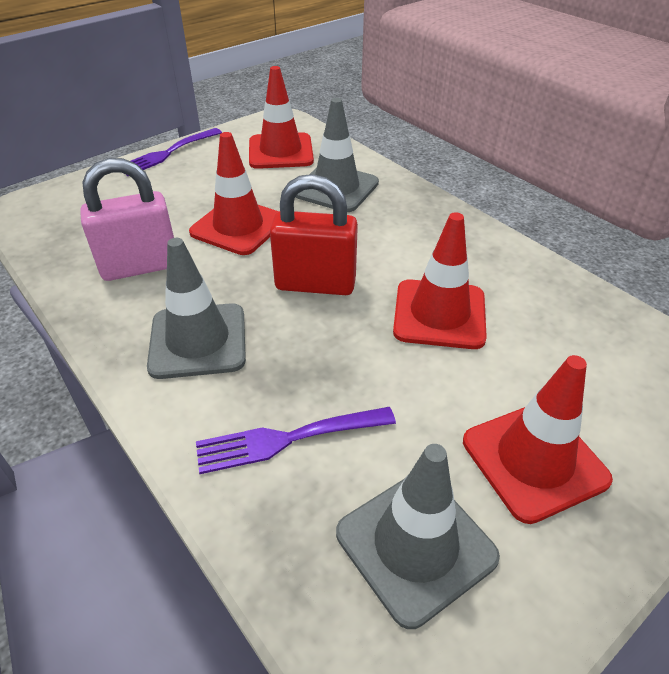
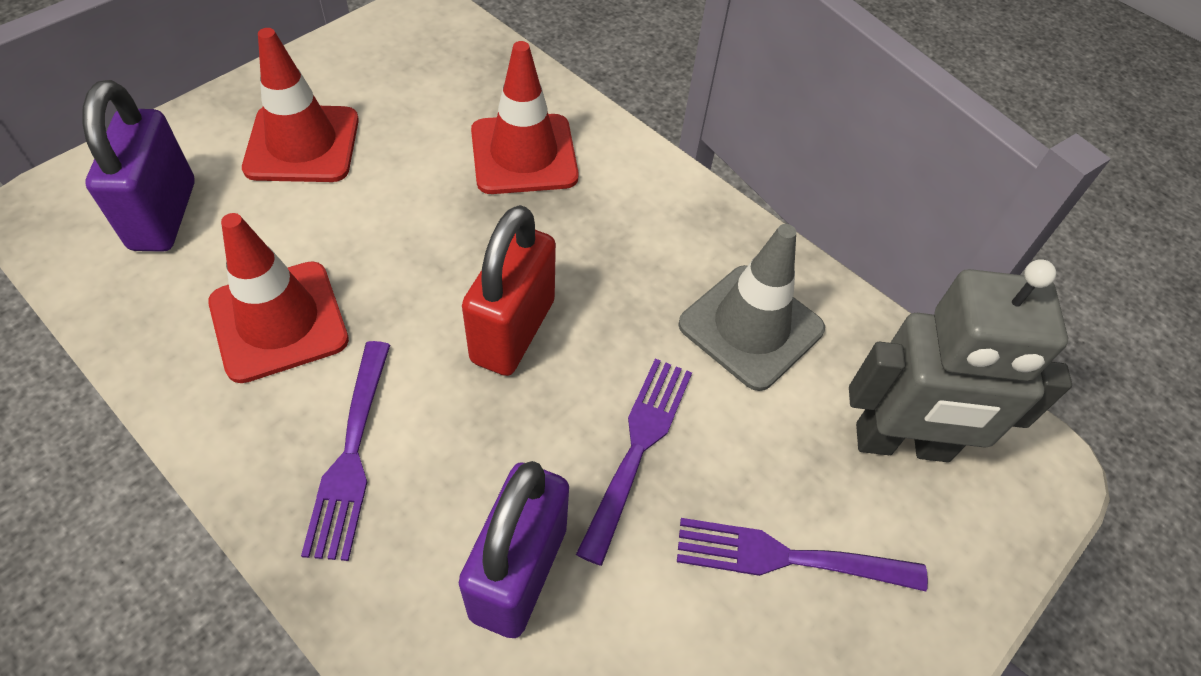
grey robot: 0 -> 1
grey traffic cone: 3 -> 1
pink padlock: 1 -> 0
purple fork: 2 -> 3
purple padlock: 0 -> 2
red traffic cone: 4 -> 3

